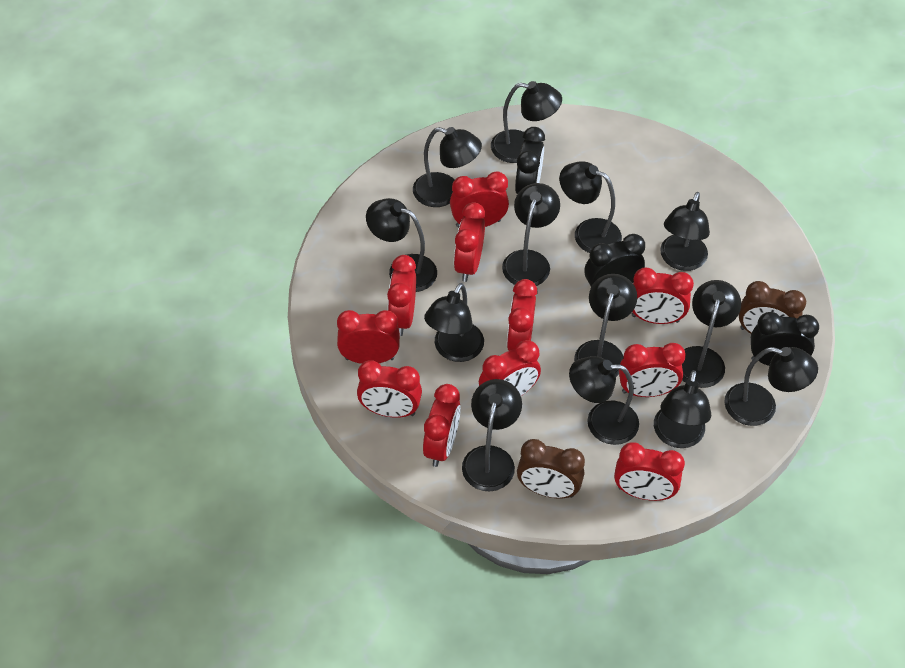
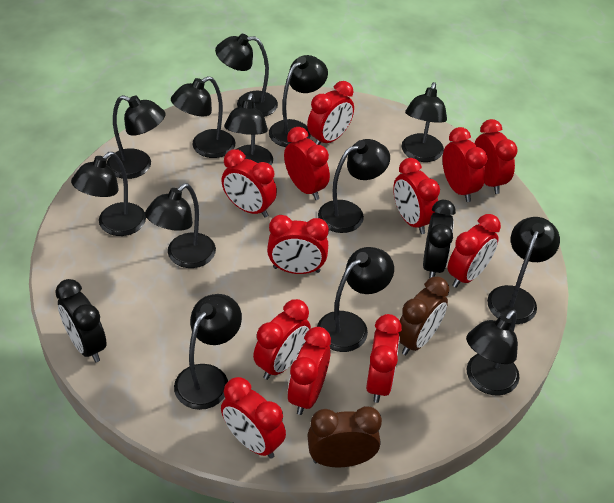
black clock: 3 -> 2
red clock: 11 -> 12

